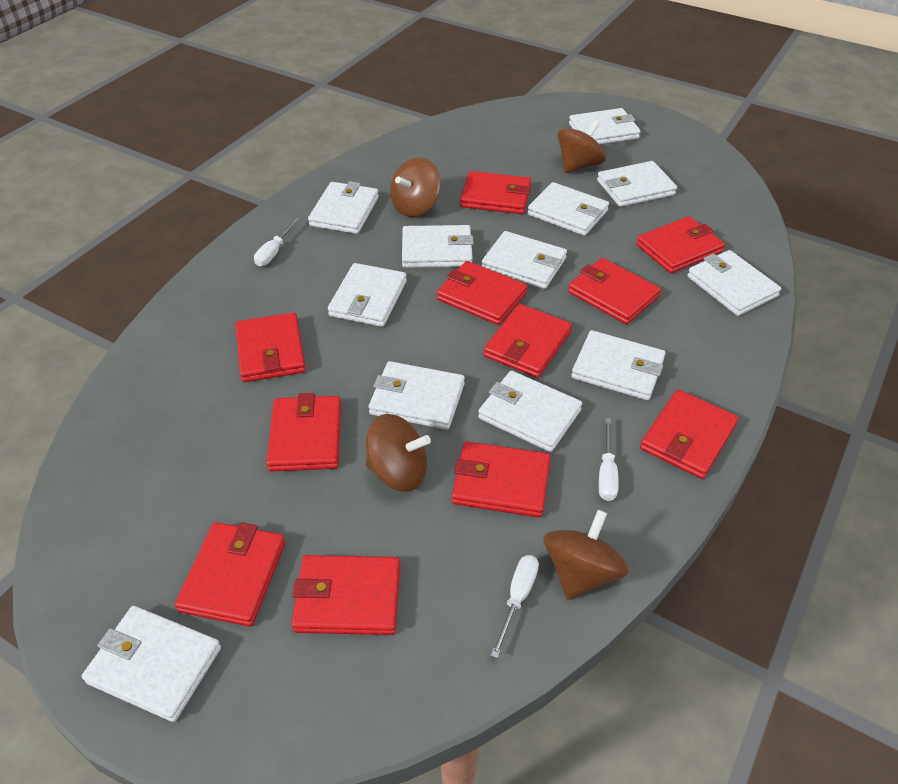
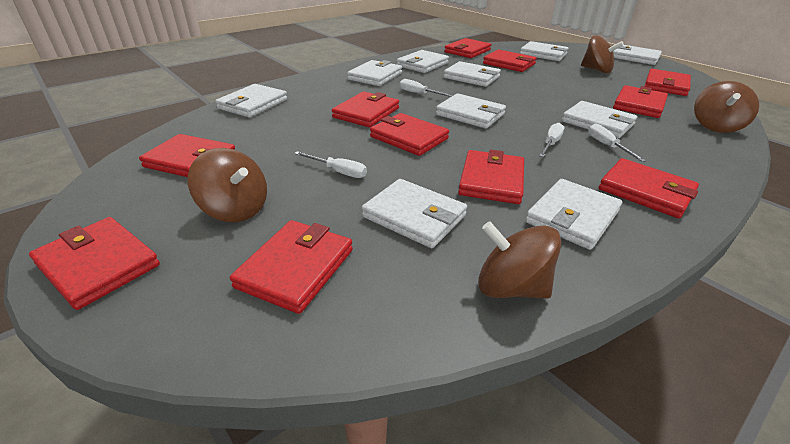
white screwdriver: 3 -> 4
white wallet: 12 -> 10

